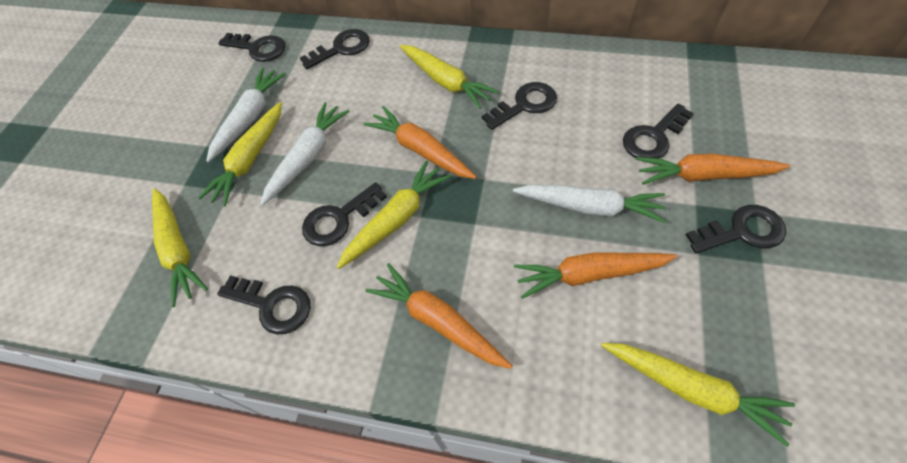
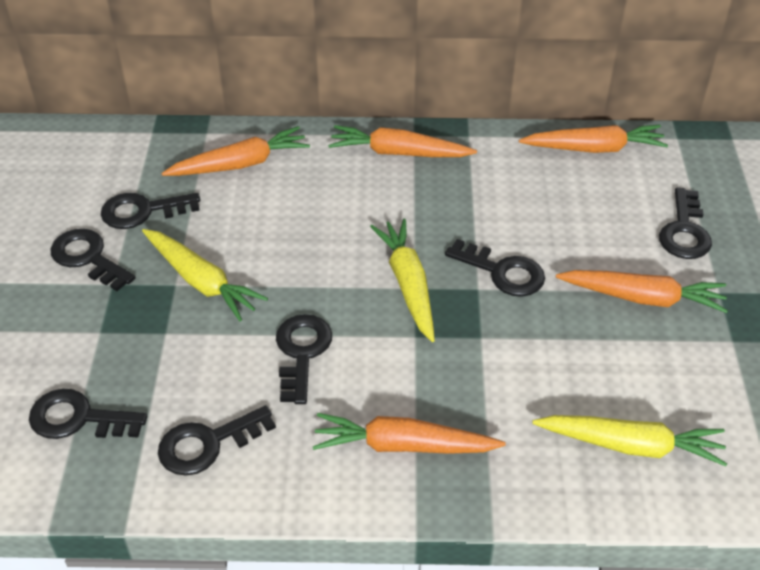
orange carrot: 4 -> 5
white carrot: 3 -> 0
yellow carrot: 5 -> 3

